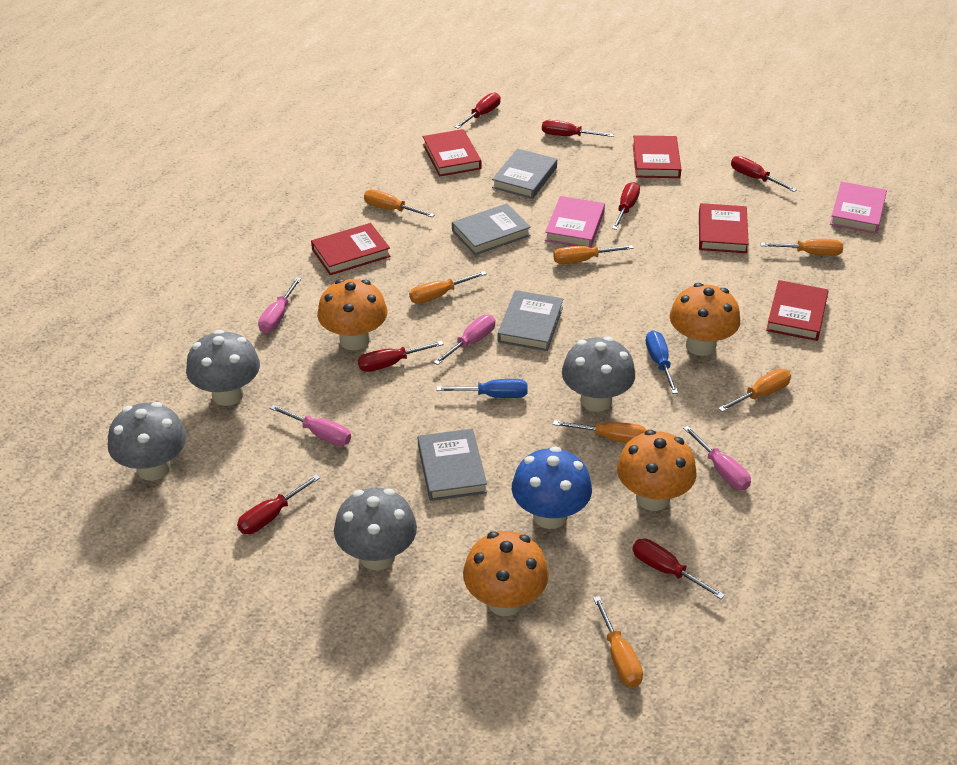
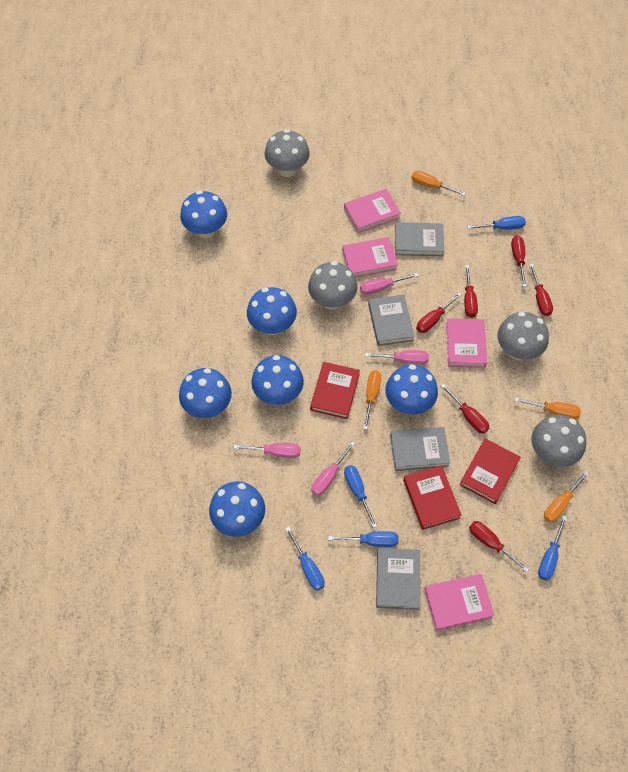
blue mushroom: 1 -> 6
blue screwdriver: 2 -> 5
orange mushroom: 4 -> 0
orange screwdriver: 7 -> 4
pink book: 2 -> 4
red book: 5 -> 3
red screwdriver: 7 -> 6

